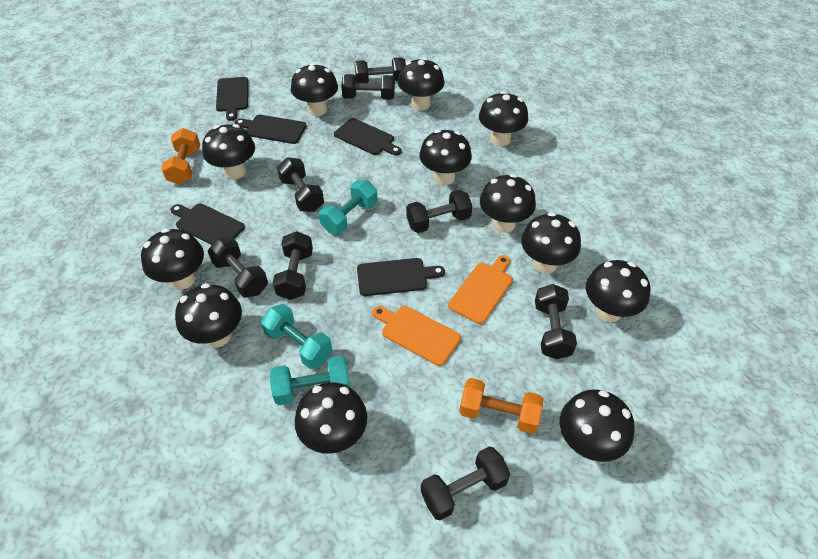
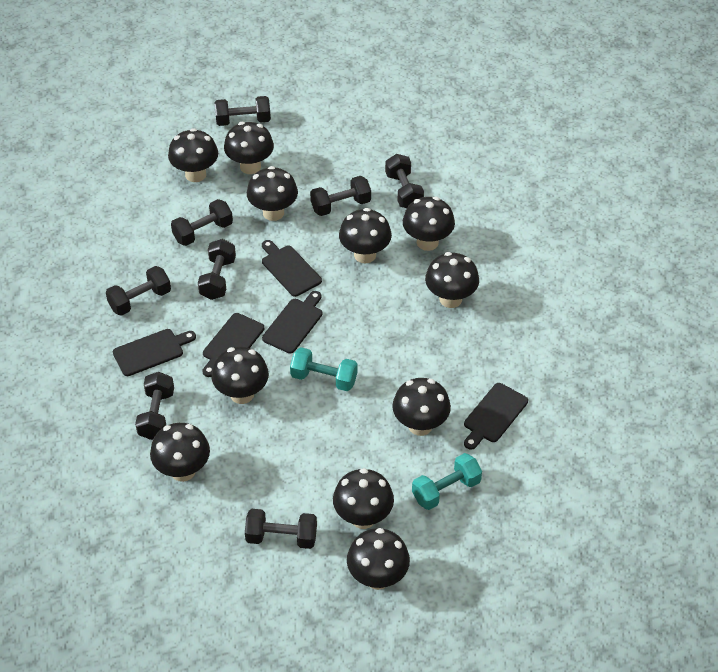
black mushroom: 12 -> 11
orange cutting board: 2 -> 0
orange dumbbell: 2 -> 0
turquoise dumbbell: 3 -> 2

